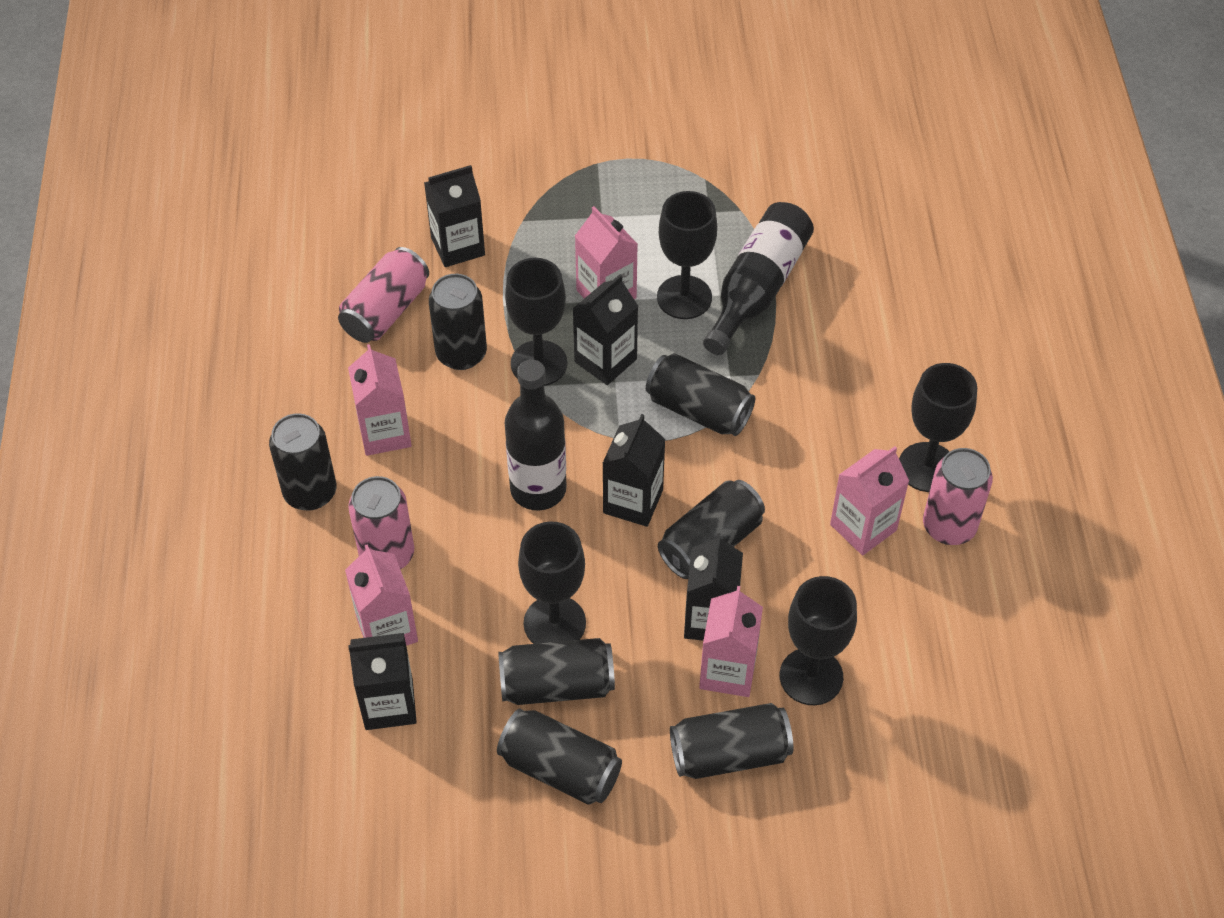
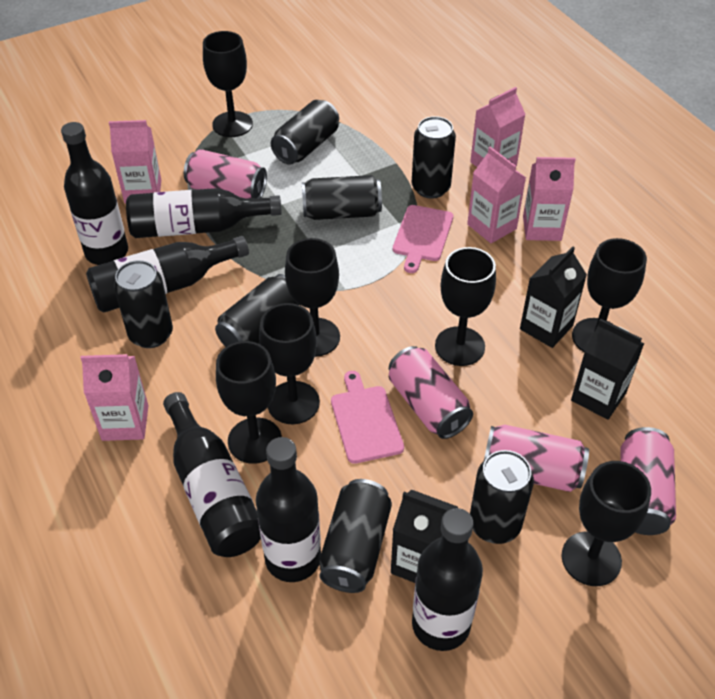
black bottle: 2 -> 6
black carton: 5 -> 3
black goblet: 5 -> 7
pink can: 3 -> 4
pink cutting board: 0 -> 2

